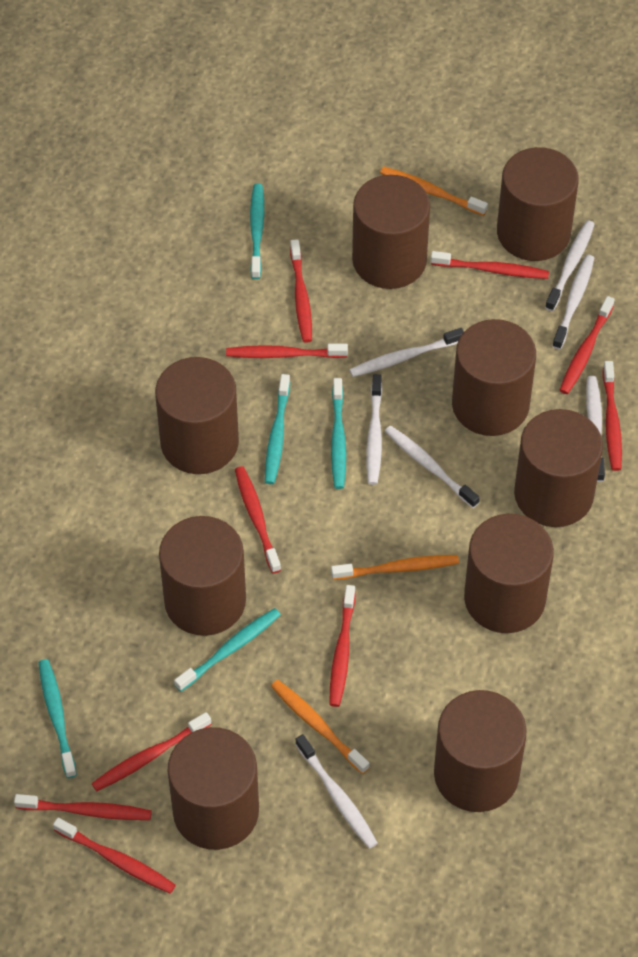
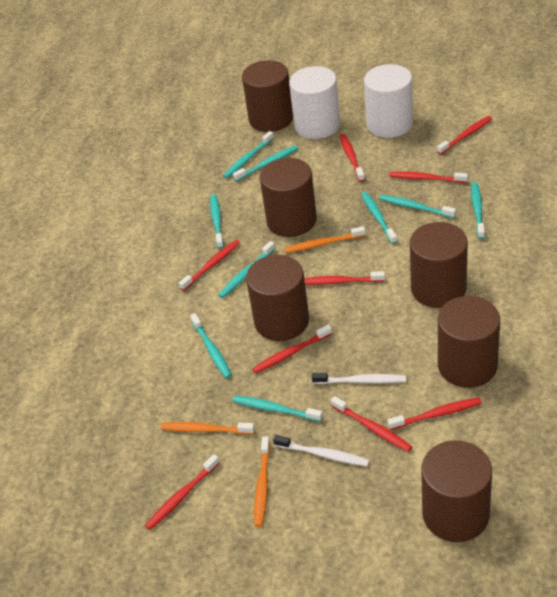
brown cylinder: 9 -> 6
red toothbrush: 10 -> 9
turquoise toothbrush: 5 -> 9
white cylinder: 0 -> 2
white toothbrush: 7 -> 2

